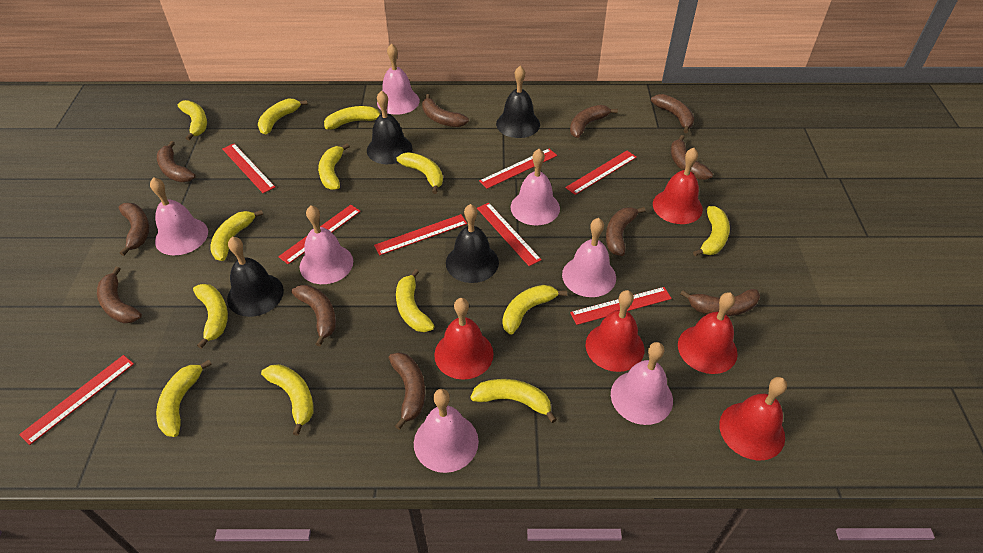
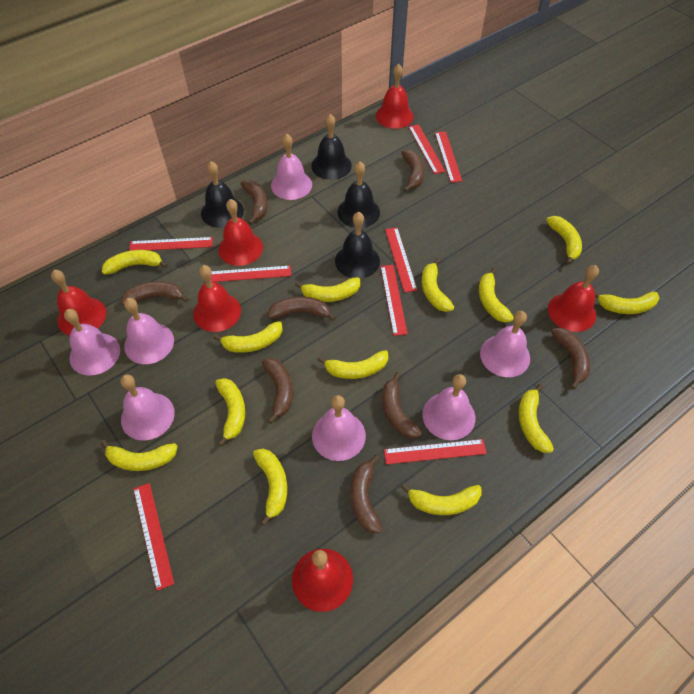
brown banana: 11 -> 8
red bell: 5 -> 6

